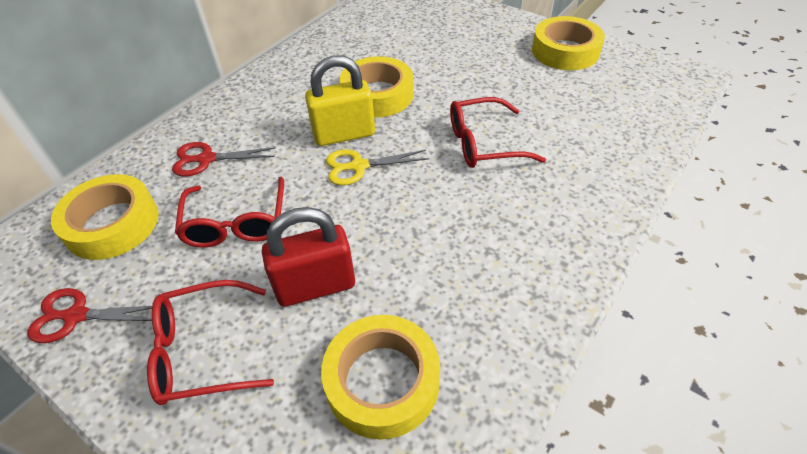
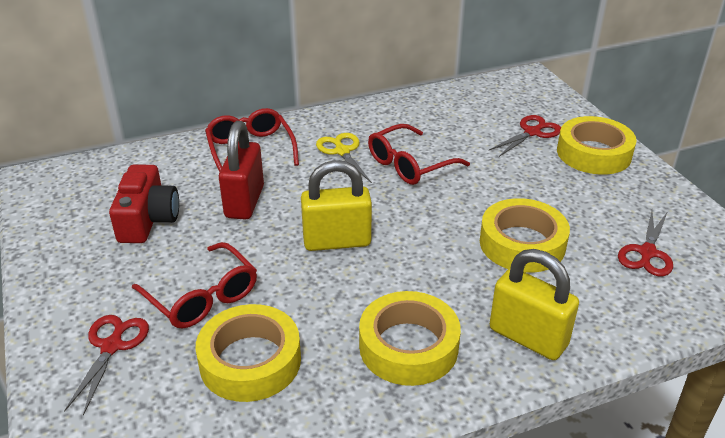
red camera: 0 -> 1
red scissors: 2 -> 3
yellow padlock: 1 -> 2

